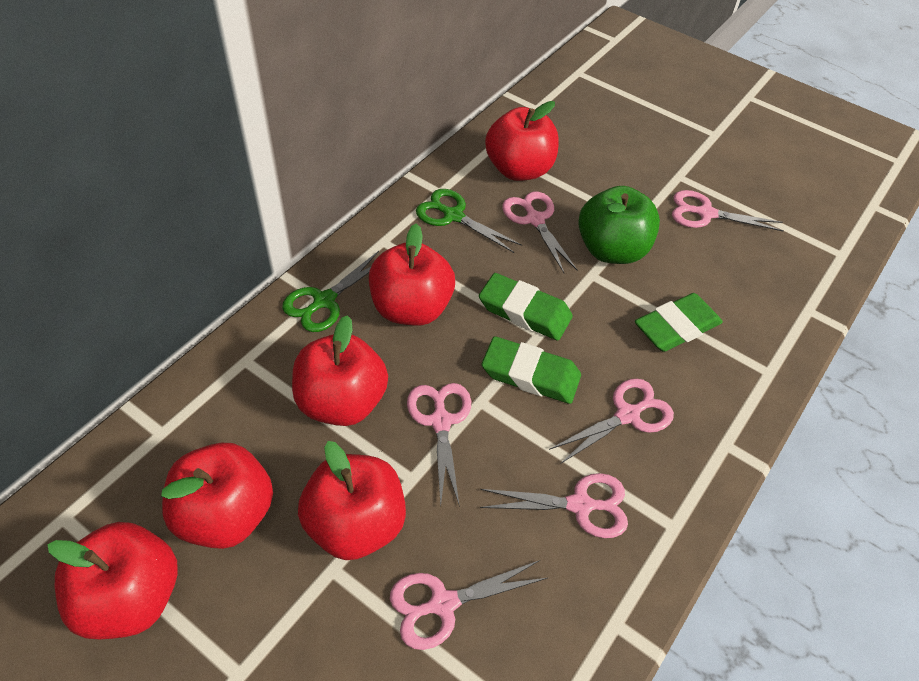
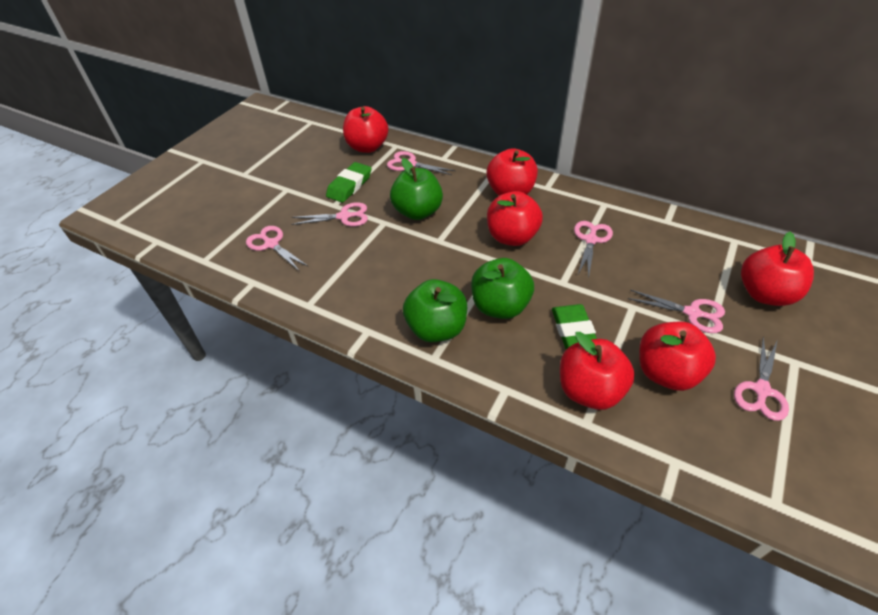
green apple: 1 -> 3
green eraser: 3 -> 2
green scissors: 2 -> 0

